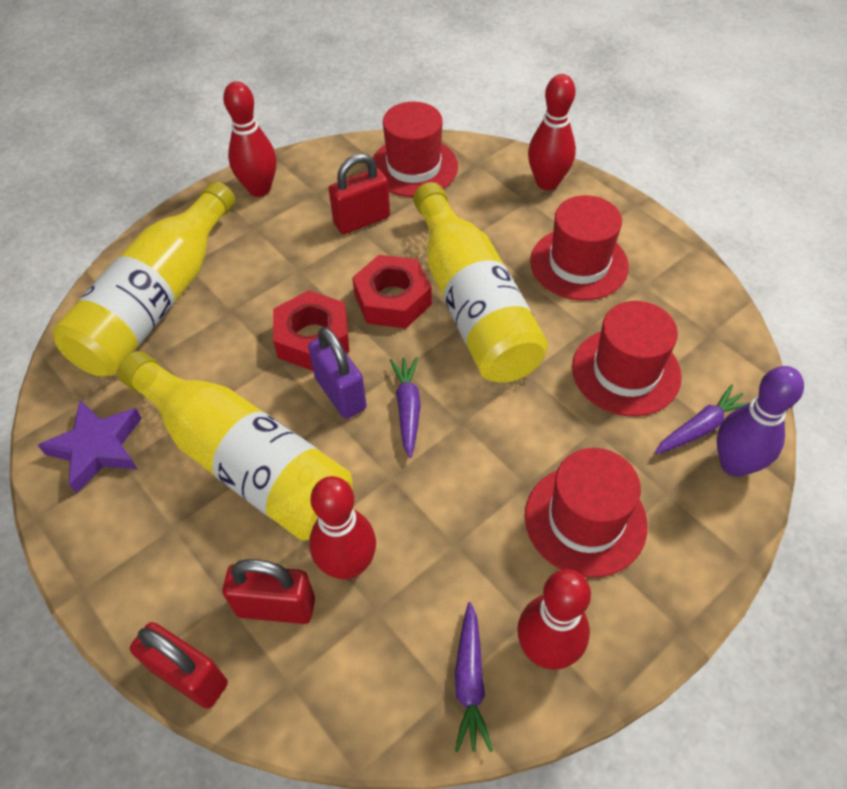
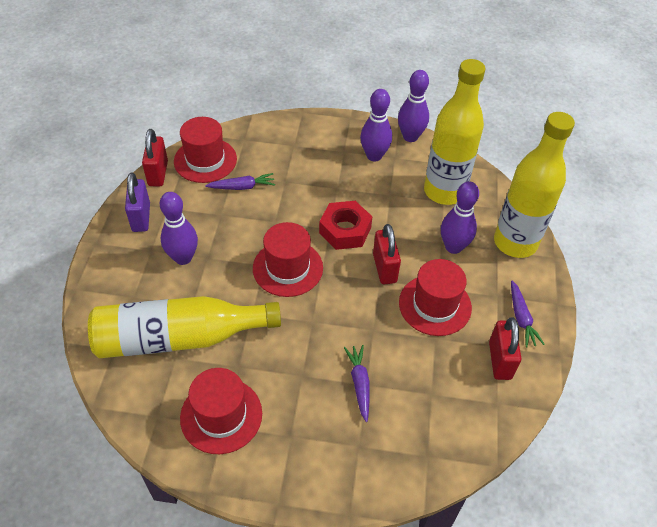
purple bowling pin: 1 -> 4
purple star: 1 -> 0
red bowling pin: 4 -> 0
red nut: 2 -> 1

